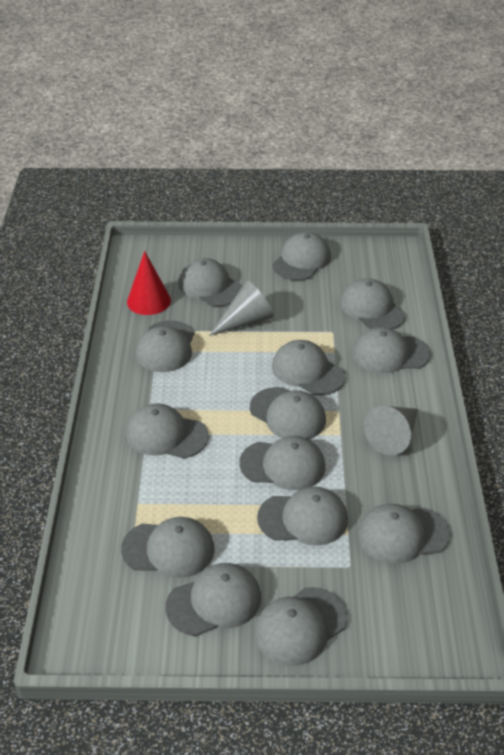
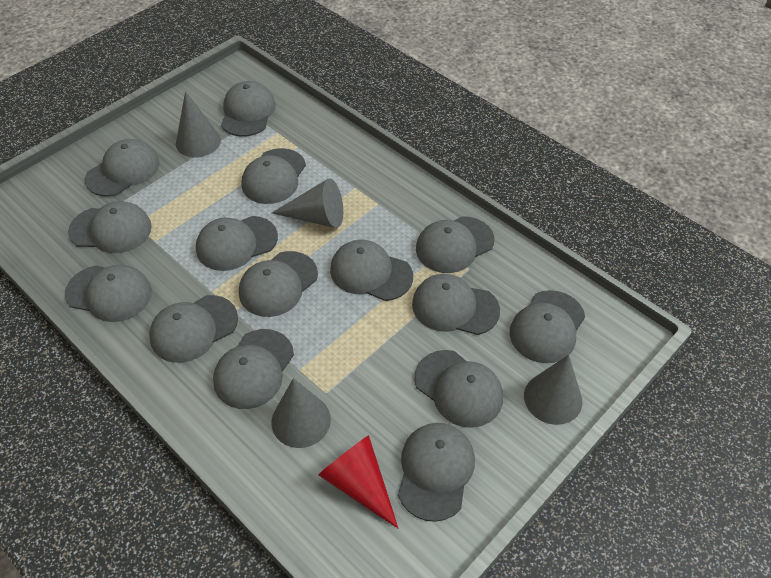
grey cap: 14 -> 15
grey cone: 2 -> 4

